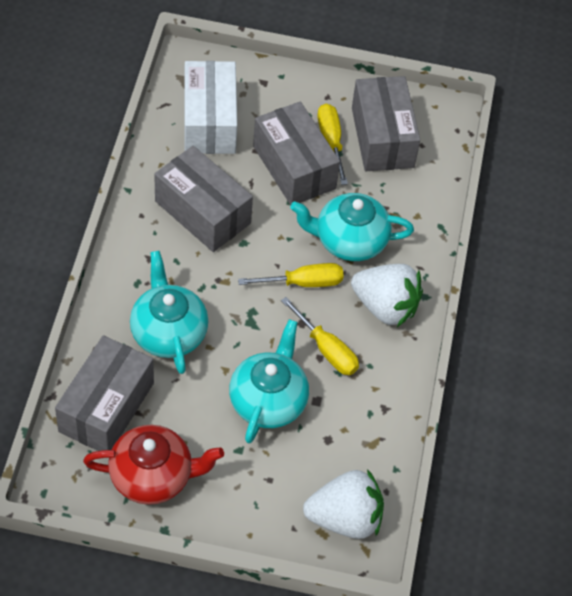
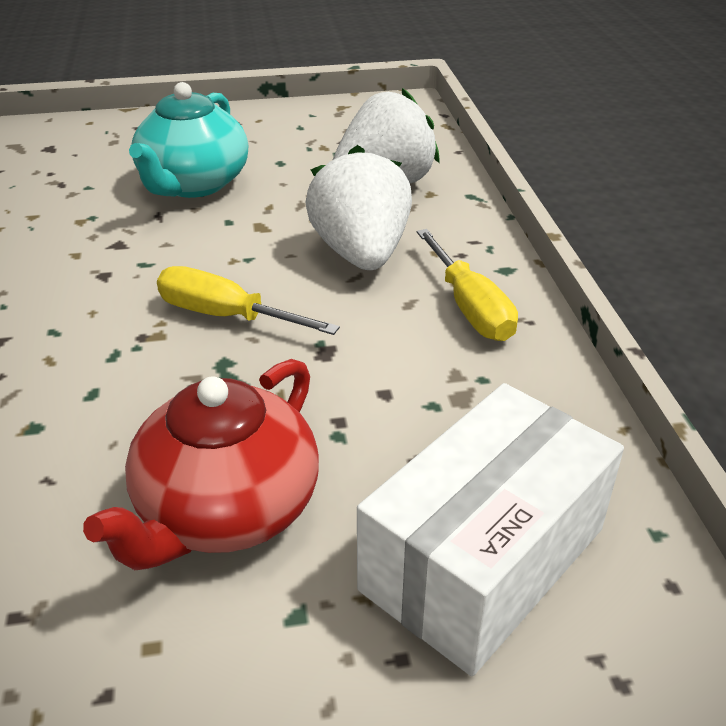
grey box: 4 -> 0
turquoise teapot: 3 -> 1
yellow screwdriver: 3 -> 2

